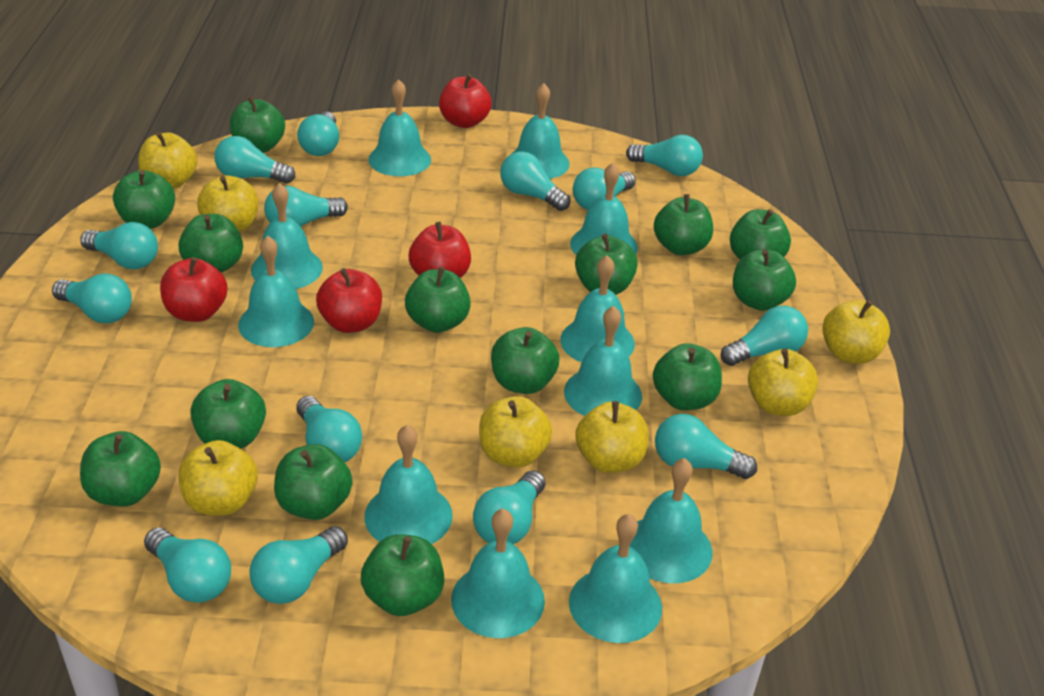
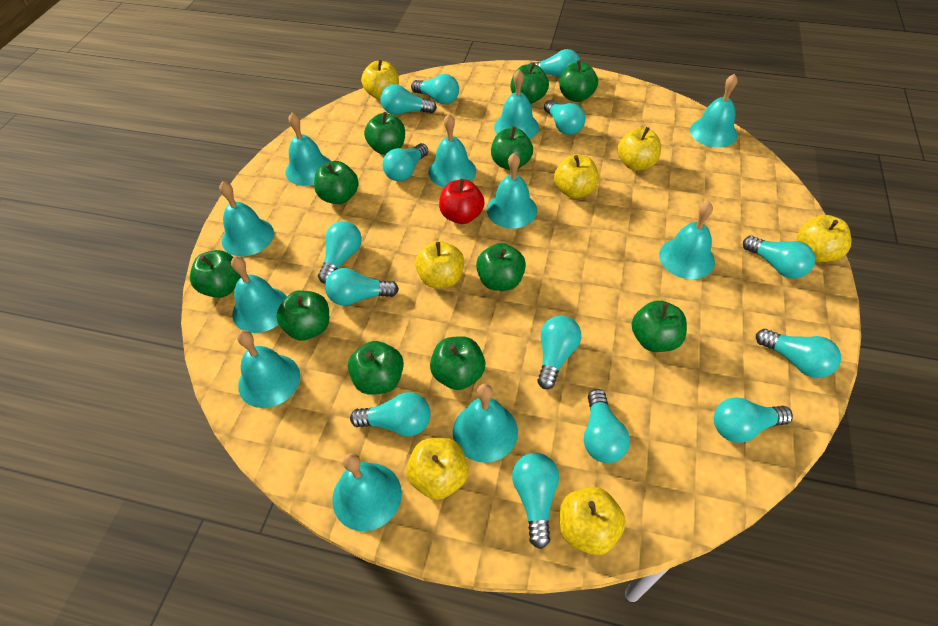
green apple: 14 -> 11
red apple: 4 -> 1

